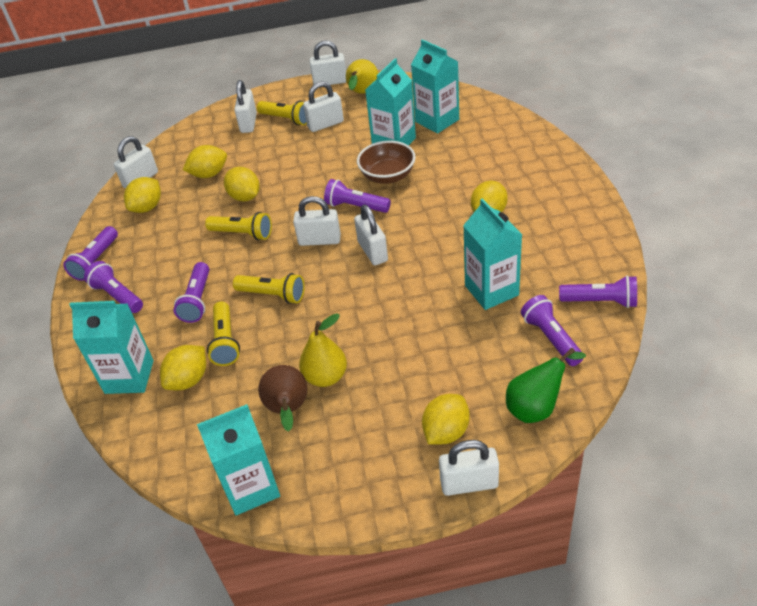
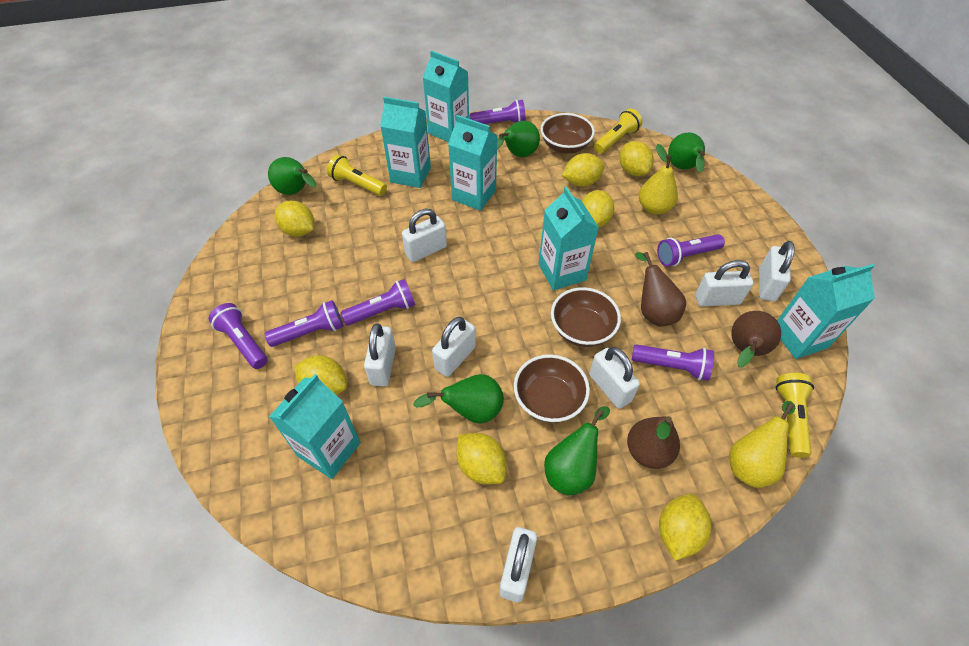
brown bowl: 1 -> 3
brown pear: 1 -> 3
green pear: 1 -> 5
turquoise carton: 5 -> 6
yellow flashlight: 4 -> 3
yellow lemon: 6 -> 7

